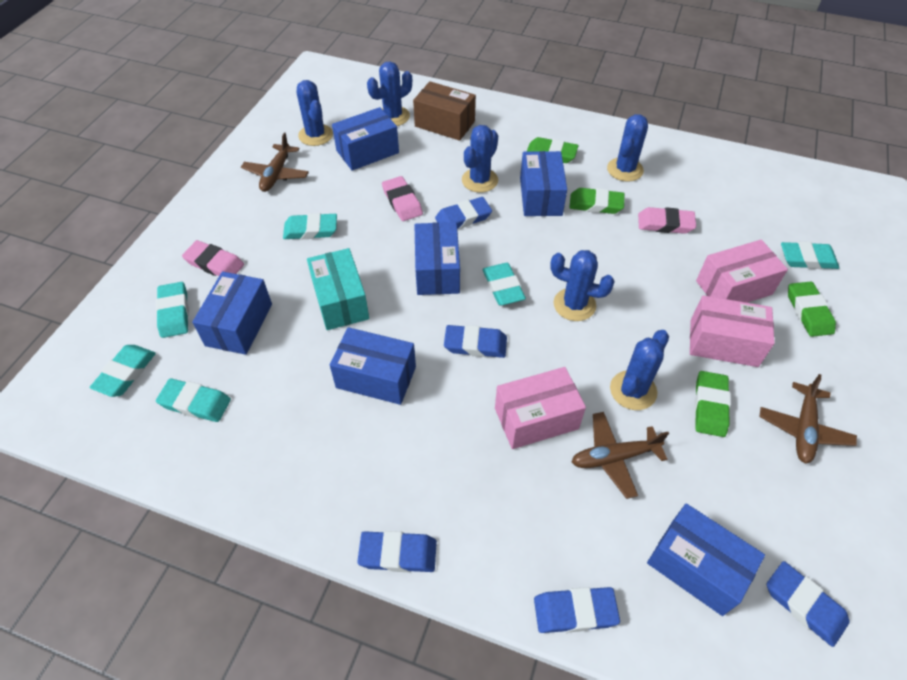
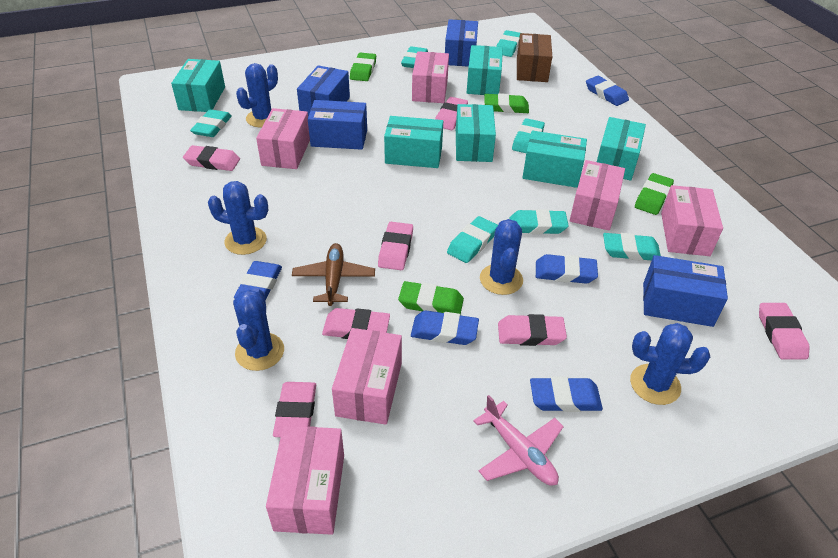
blue box: 6 -> 4
blue cactus: 6 -> 5
brown plane: 3 -> 1
pink box: 3 -> 6
pink eraser: 3 -> 7
pink plane: 0 -> 1
turquoise box: 1 -> 6
turquoise eraser: 6 -> 7

